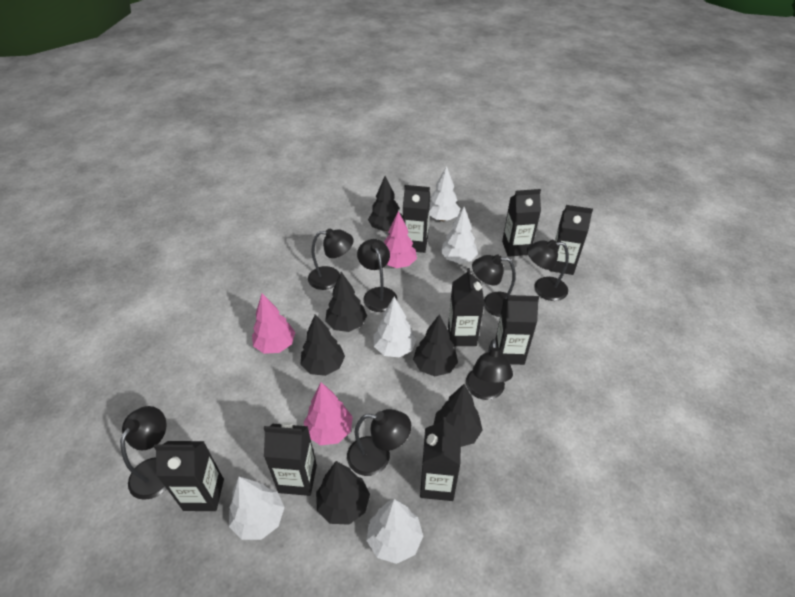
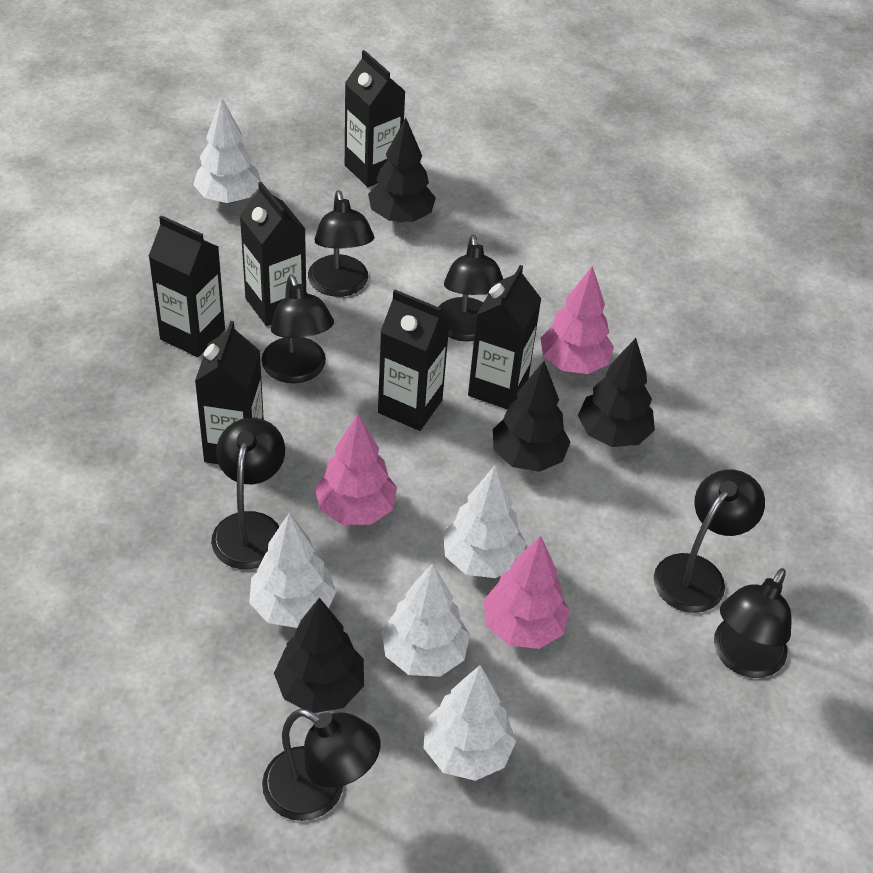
black carton: 8 -> 6
black tree: 6 -> 4

